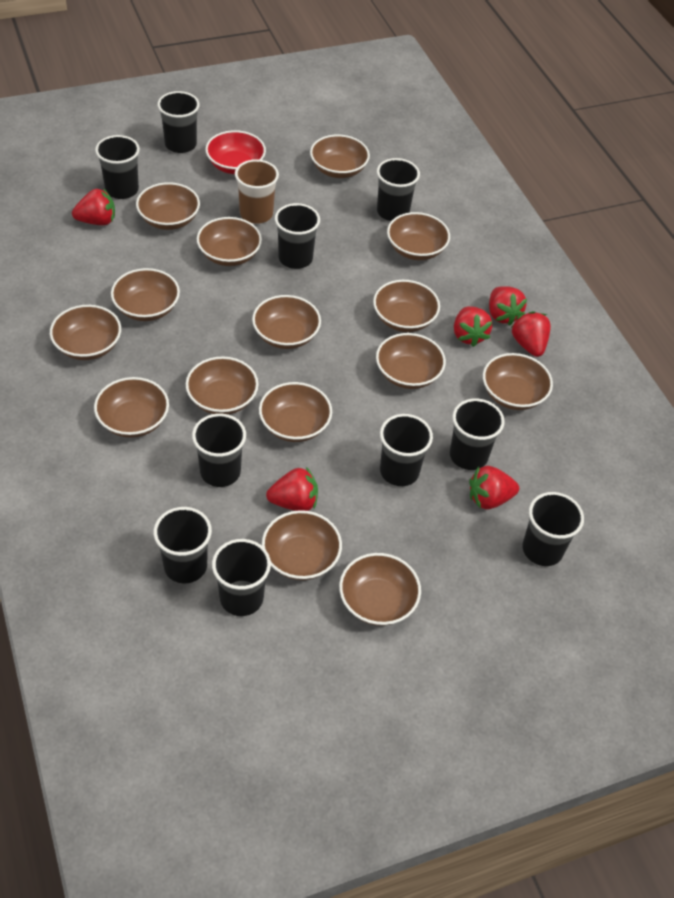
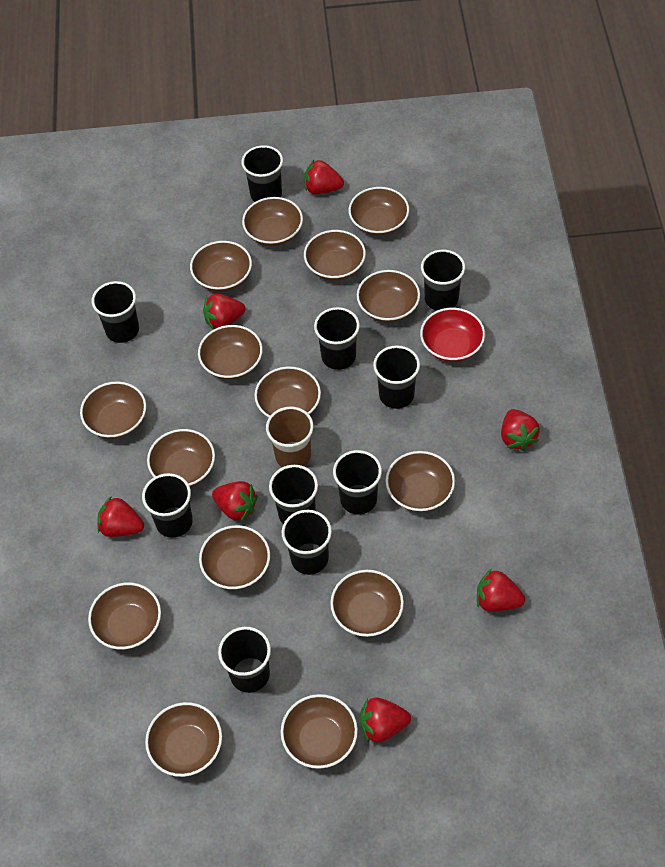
red strawberry: 6 -> 7

